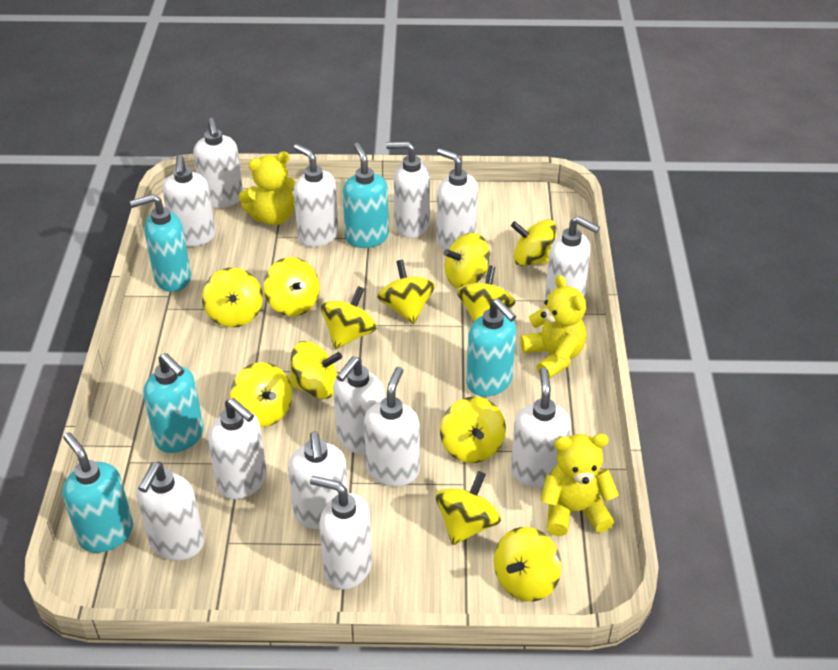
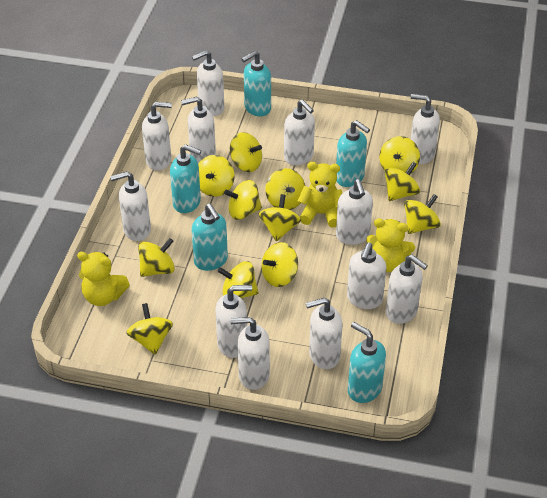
white soap dispenser: 13 -> 12

